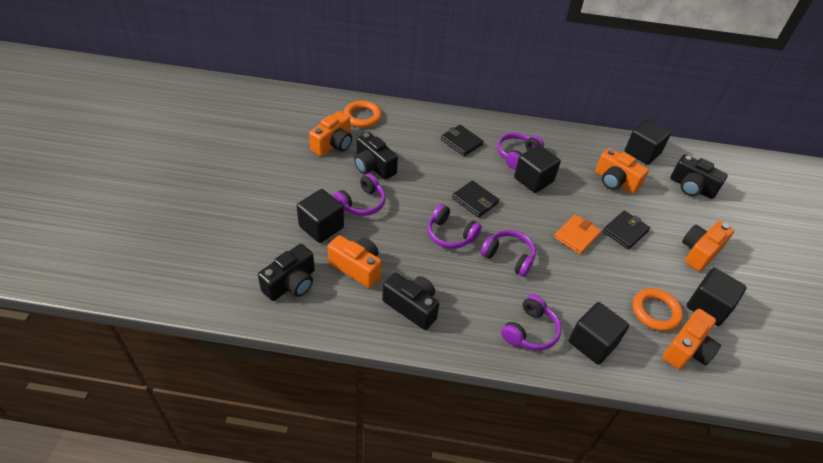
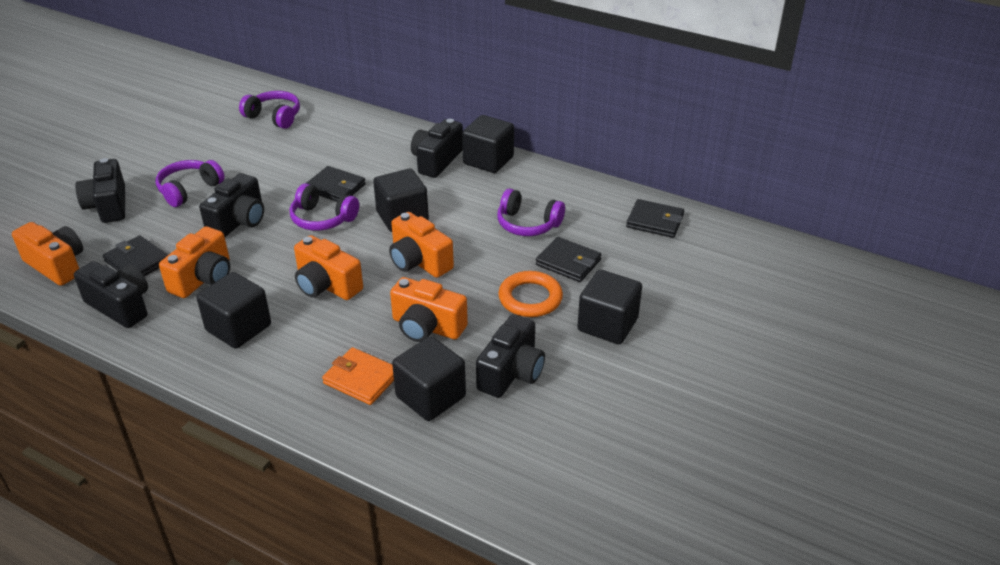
black camera: 4 -> 5
black wallet: 3 -> 4
orange ring: 2 -> 1
purple headphones: 5 -> 4

